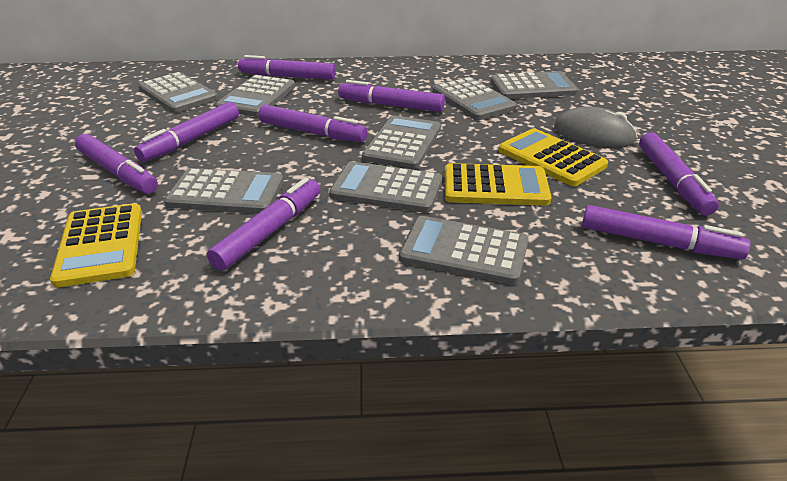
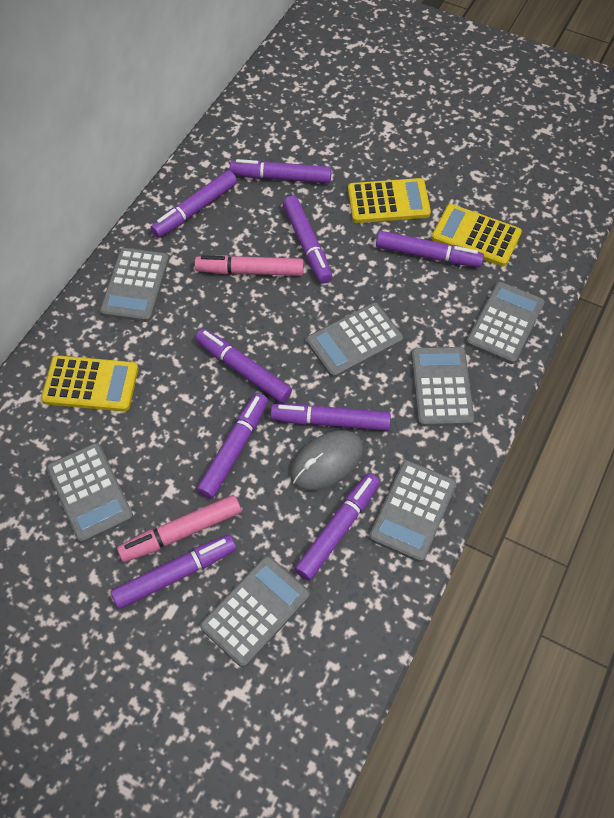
grey calculator: 8 -> 7
pink marker: 0 -> 2
purple marker: 8 -> 9

